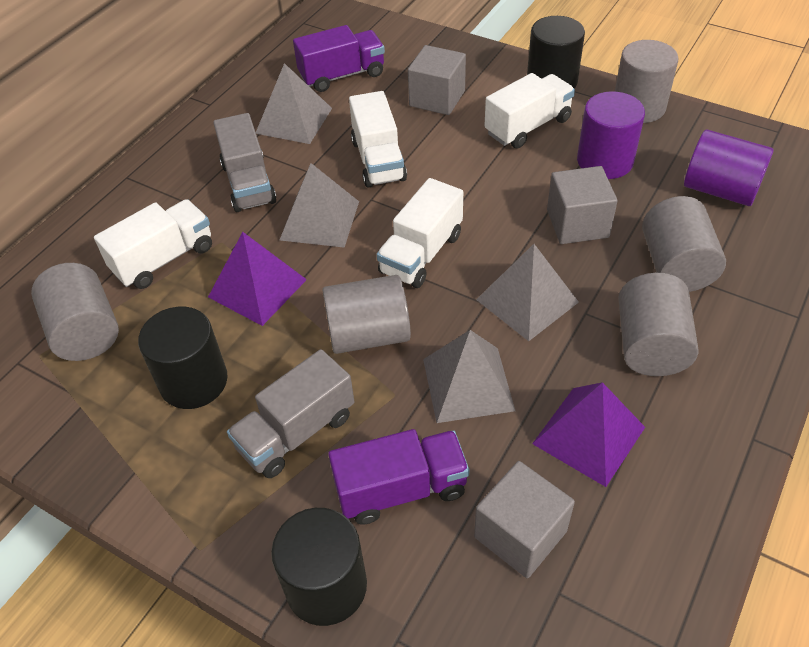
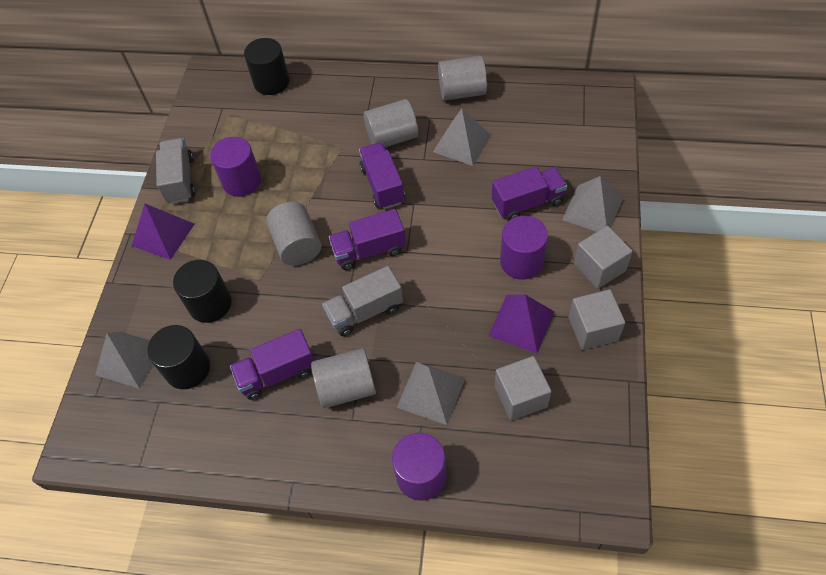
grey cylinder: 5 -> 4
purple cylinder: 2 -> 3
purple truck: 2 -> 4
white truck: 4 -> 0

